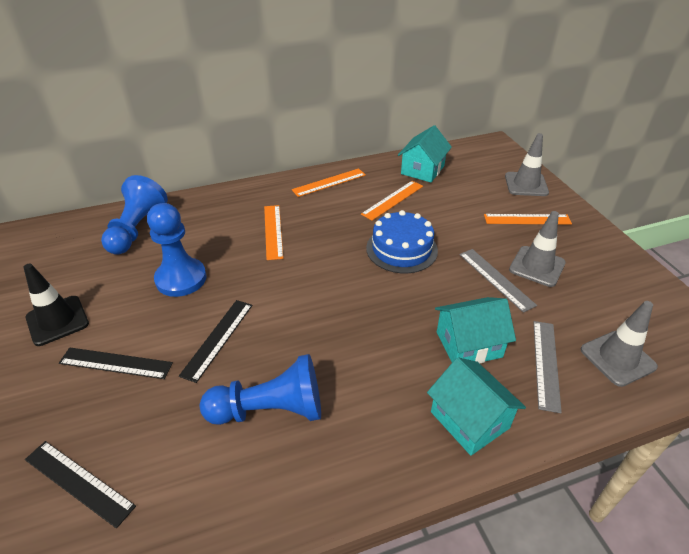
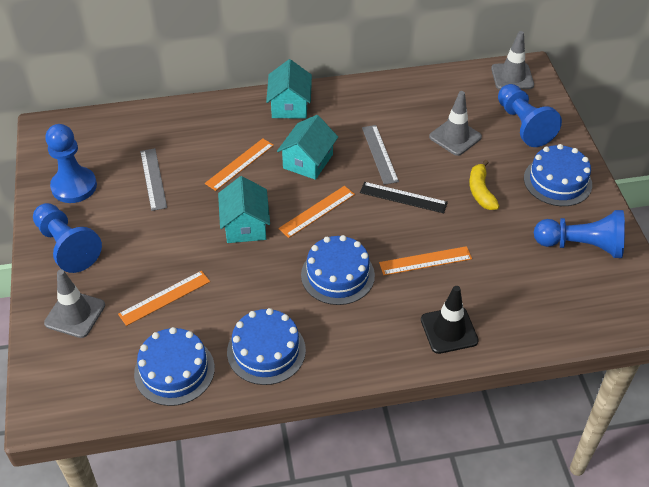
black ruler: 3 -> 1
blue cake: 1 -> 4
blue pawn: 3 -> 4
yellow banana: 0 -> 1

